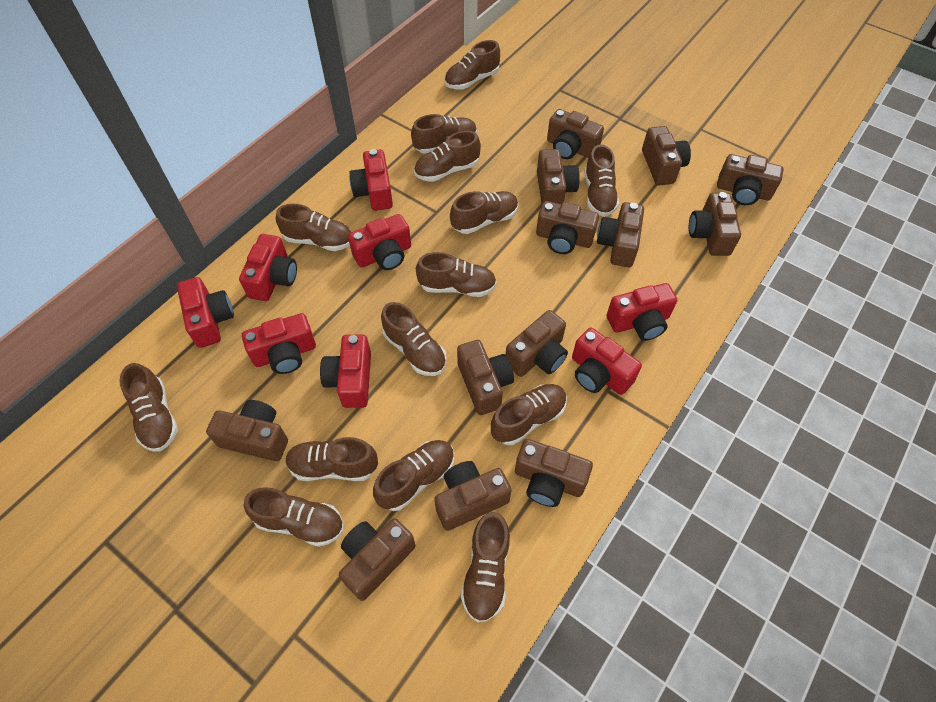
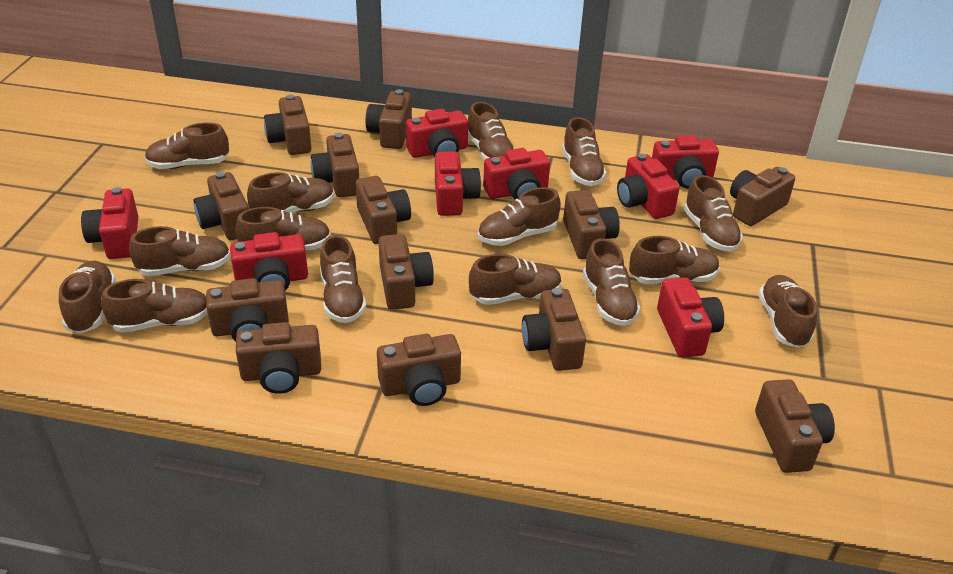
brown shoe: 14 -> 15

